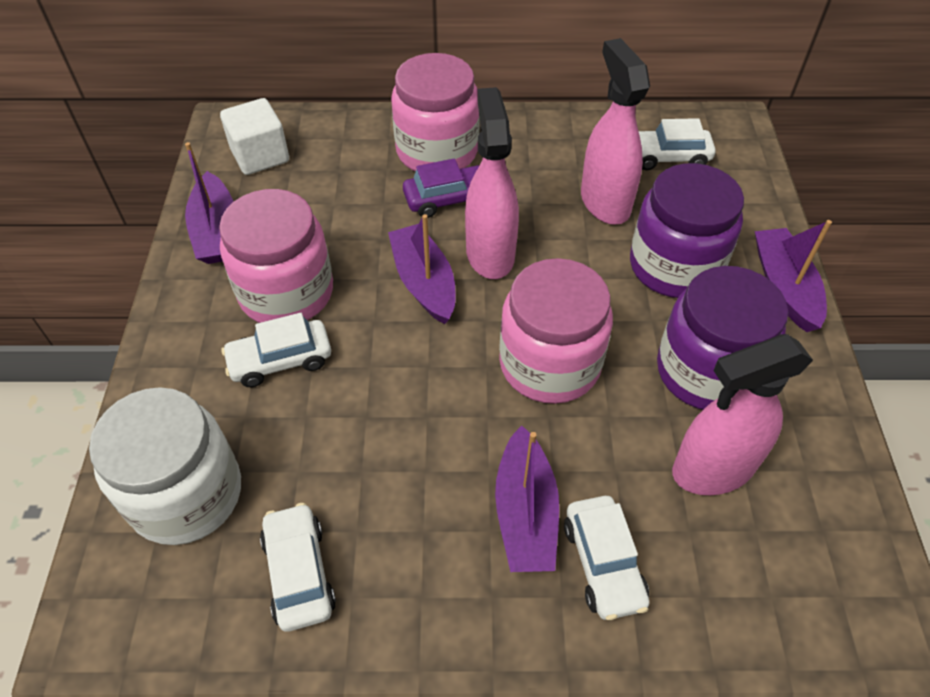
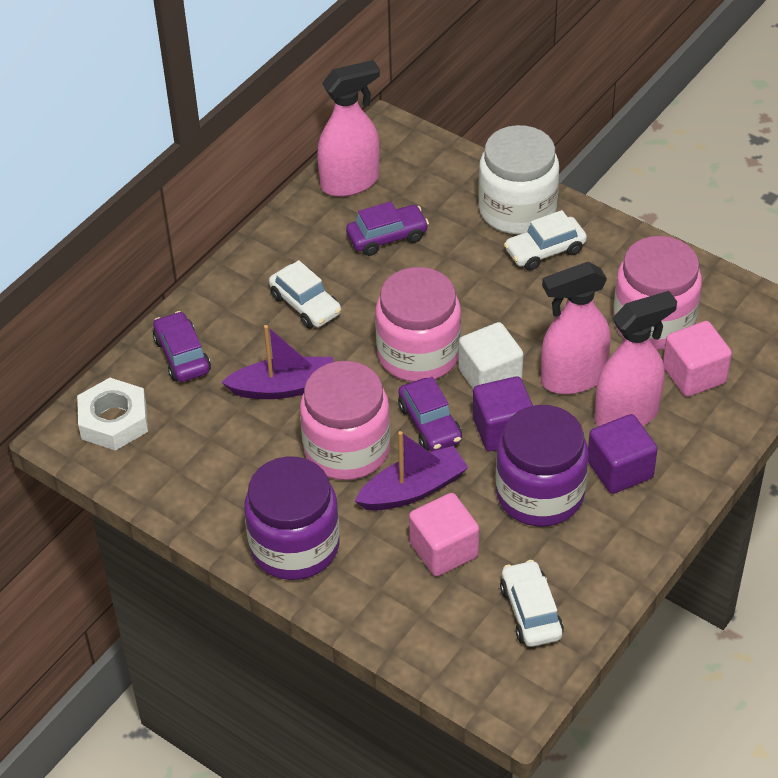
pink cube: 0 -> 2
purple boat: 4 -> 2
purple car: 1 -> 3
purple cube: 0 -> 2
white car: 4 -> 3
white nut: 0 -> 1

